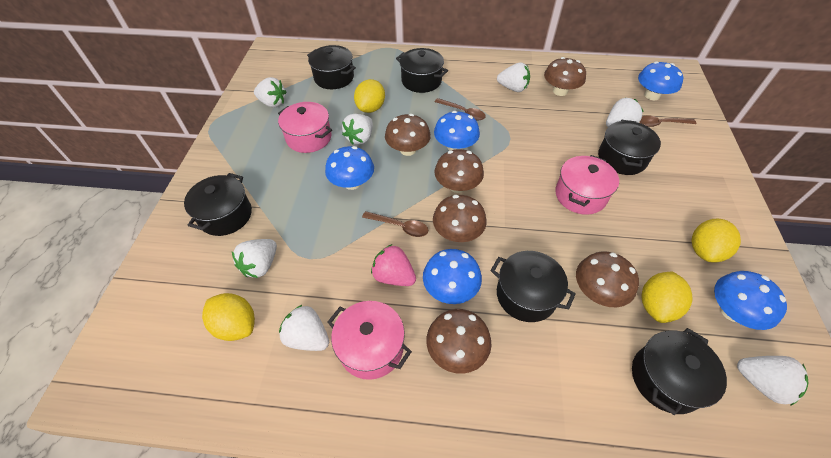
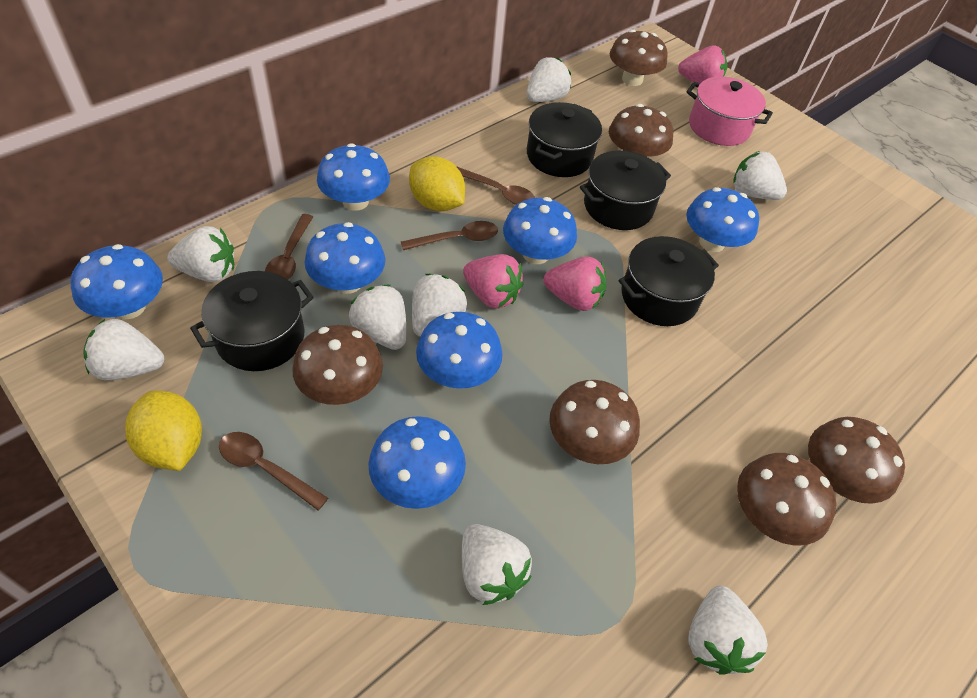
black pot: 6 -> 4
blue mushroom: 5 -> 7
brown spoon: 3 -> 4
pink pot: 3 -> 1
pink strawberry: 1 -> 3
white strawberry: 7 -> 8
yellow lemon: 4 -> 2

